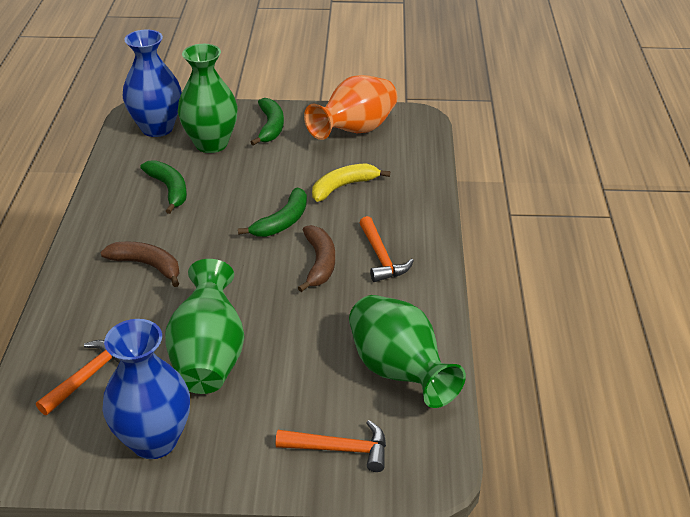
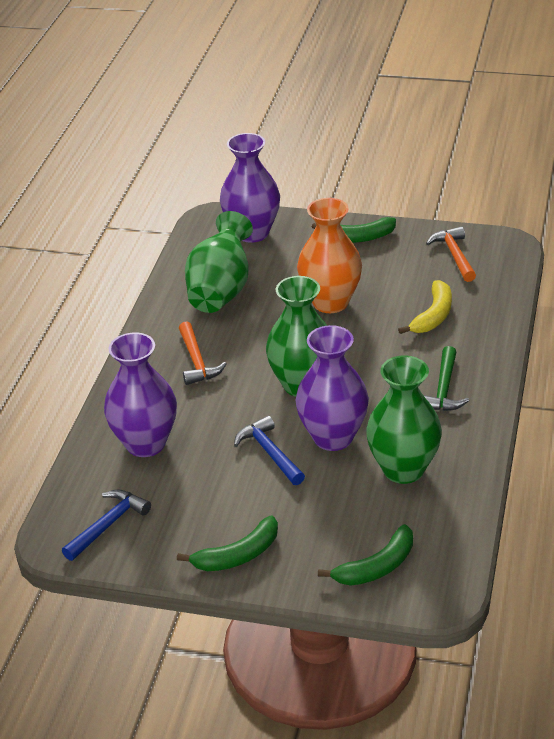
blue hammer: 0 -> 2
blue vase: 2 -> 0
brown banana: 2 -> 0
green hammer: 0 -> 1
orange hammer: 3 -> 2
purple vase: 0 -> 3

